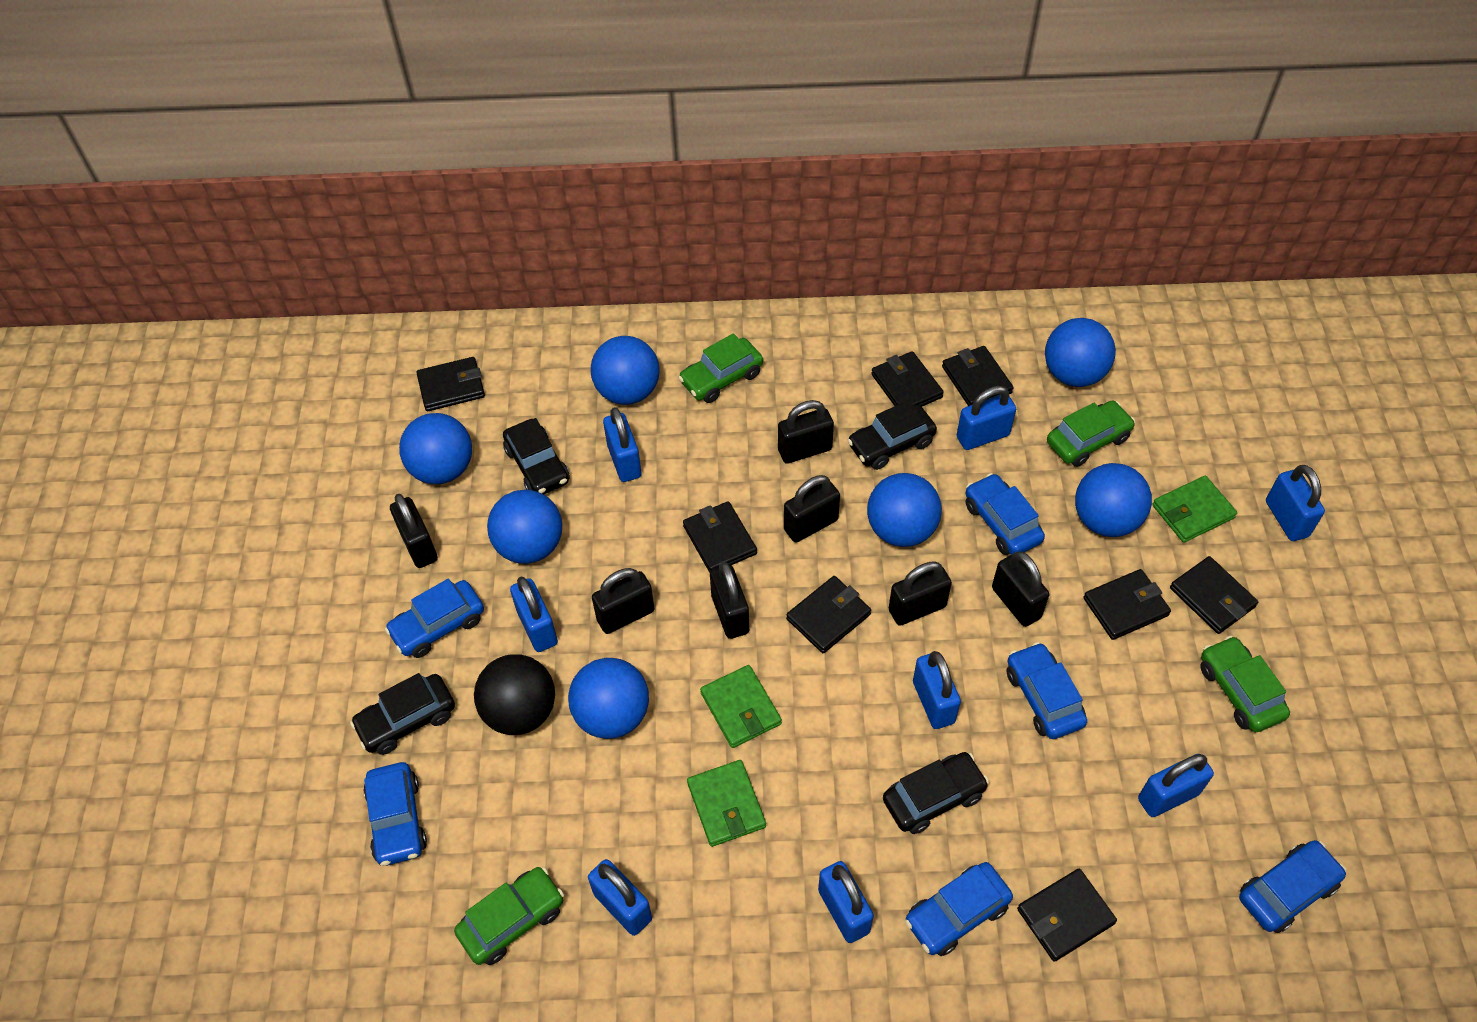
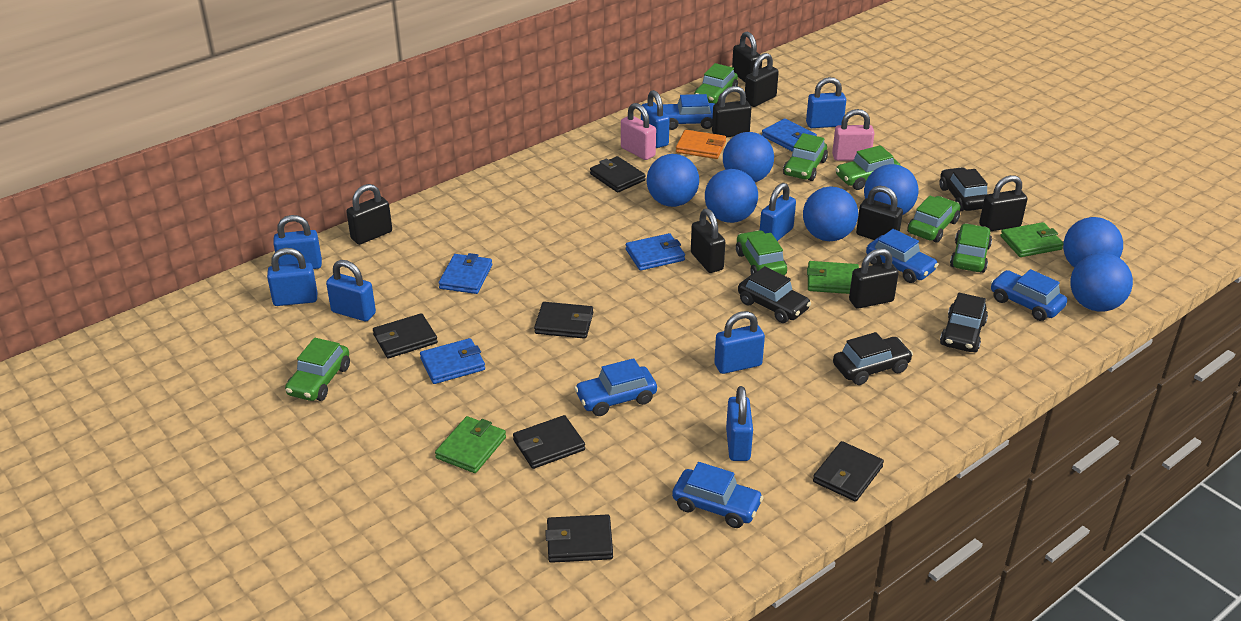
black ball: 1 -> 0
black padlock: 7 -> 8
black wallet: 8 -> 6
blue car: 6 -> 5
blue wallet: 0 -> 4
green car: 4 -> 7
orange wallet: 0 -> 1
pink padlock: 0 -> 2

